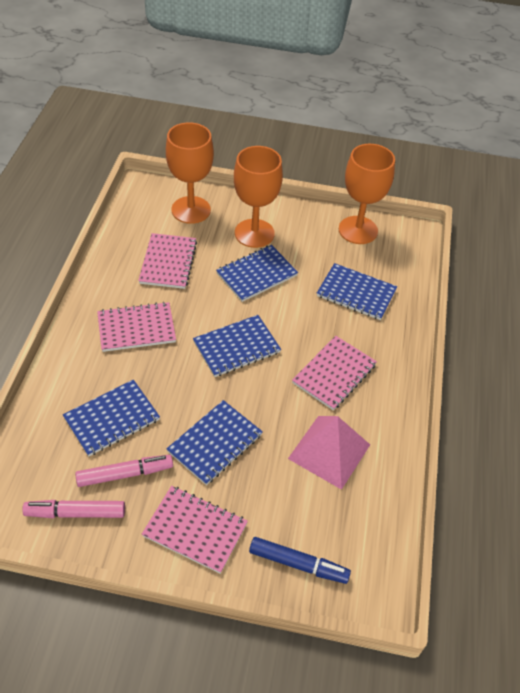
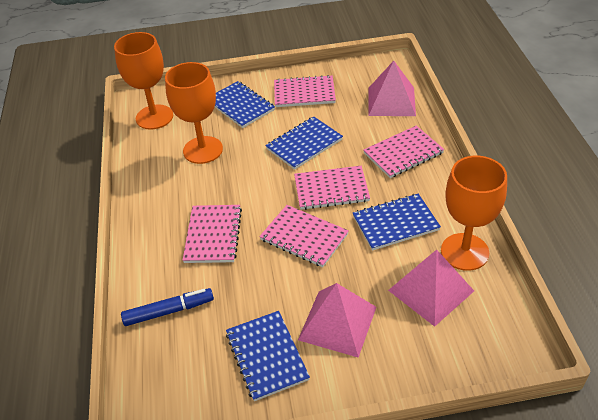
blue notebook: 5 -> 4
pink marker: 2 -> 0
pink notebook: 4 -> 5
pink pyramid: 1 -> 3

